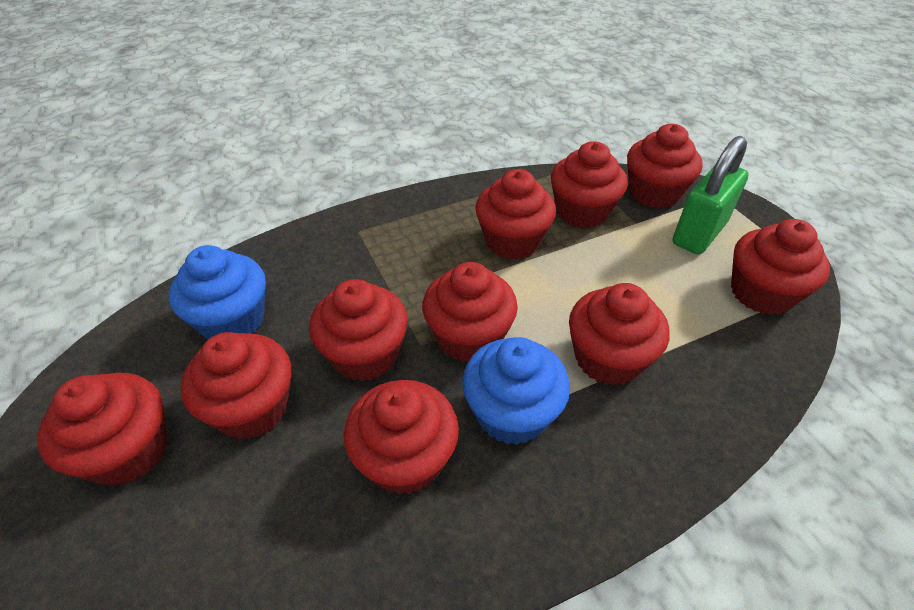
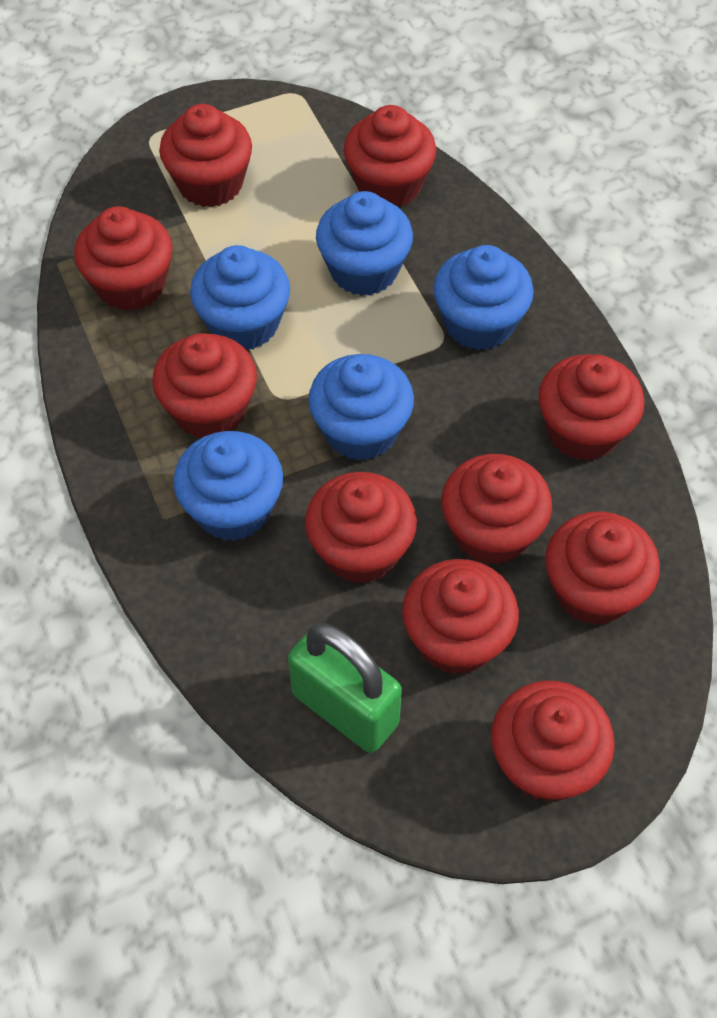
blue cupcake: 2 -> 5

